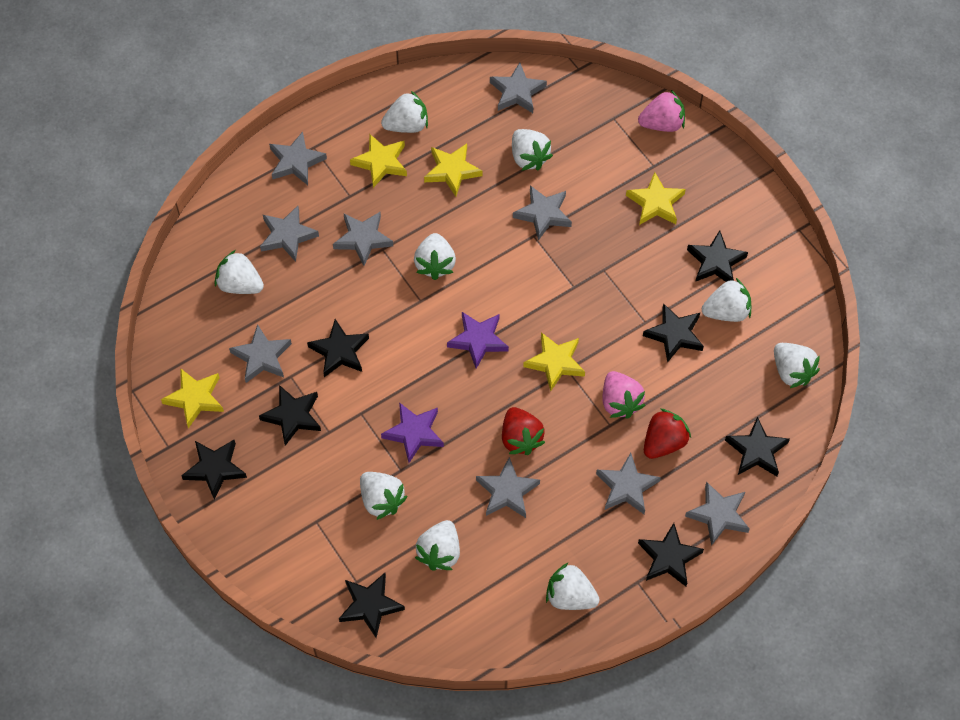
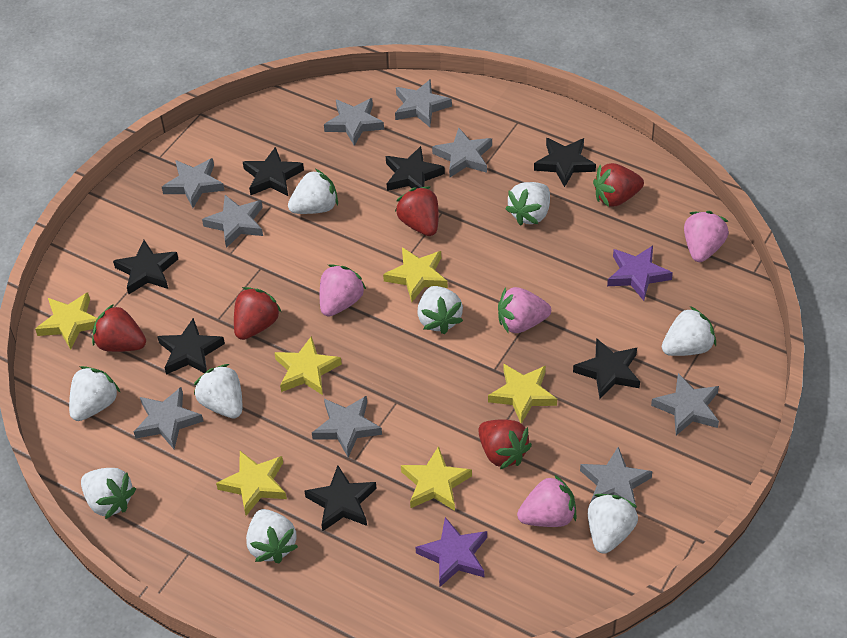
black star: 8 -> 7
pink strawberry: 2 -> 4
red strawberry: 2 -> 5
yellow star: 5 -> 6

